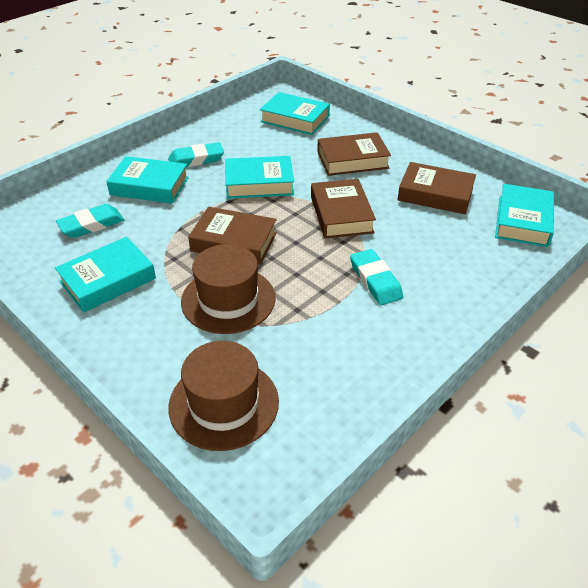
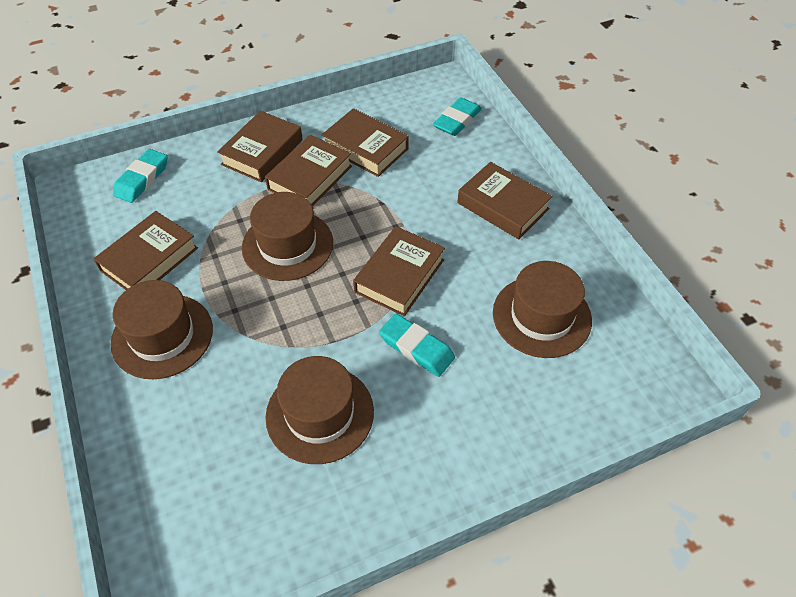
brown book: 4 -> 6
brown hat: 2 -> 4
turquoise book: 5 -> 0

